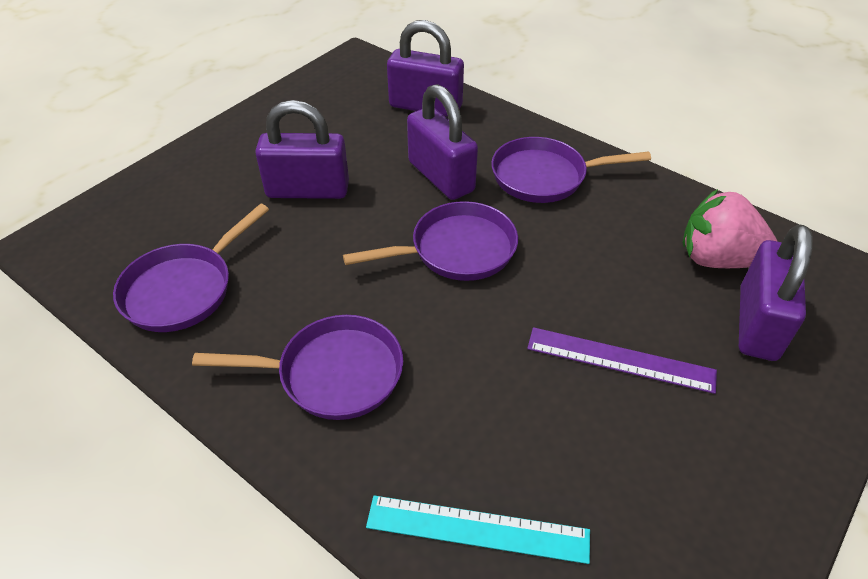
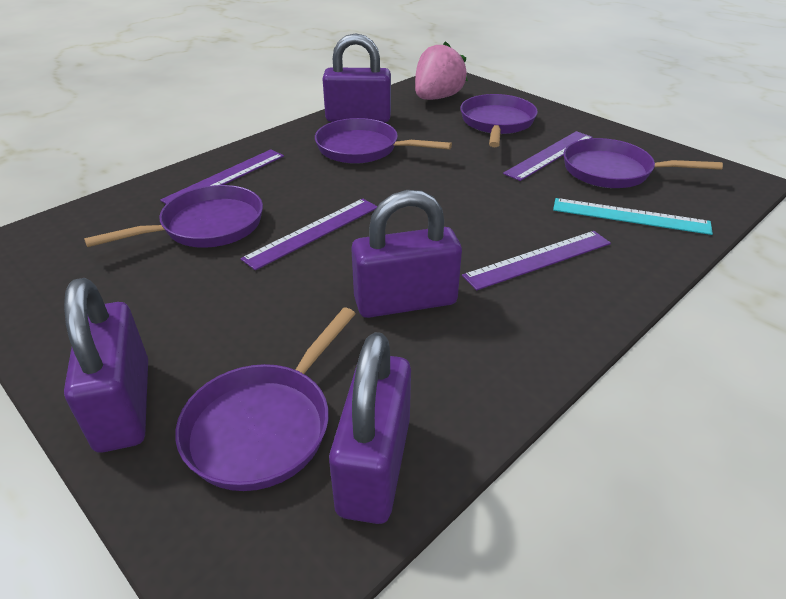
purple pan: 4 -> 5
purple ruler: 1 -> 4

